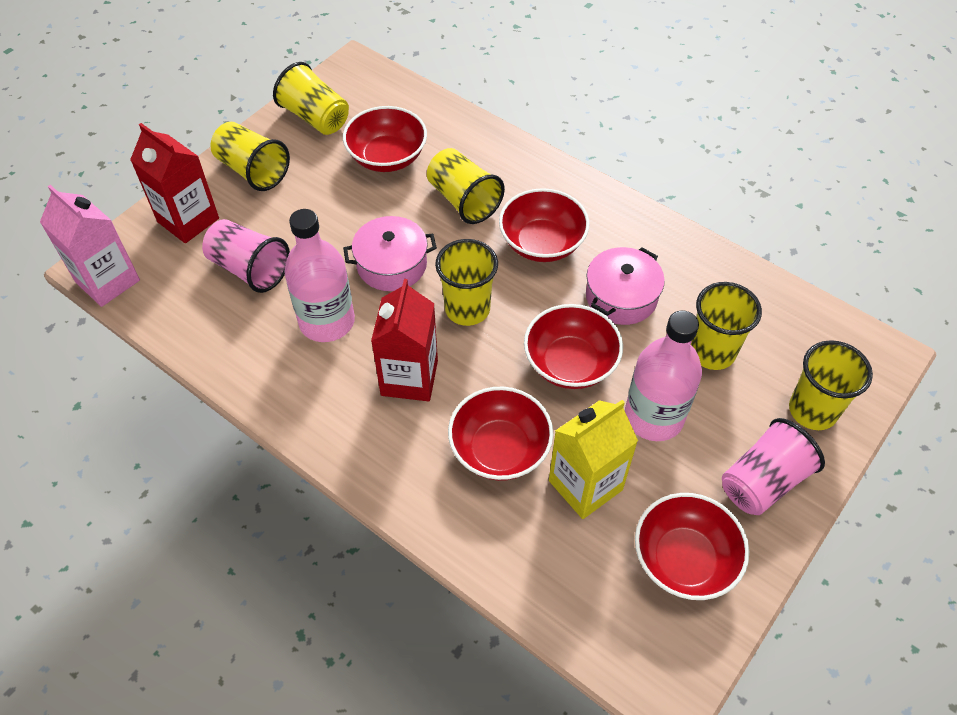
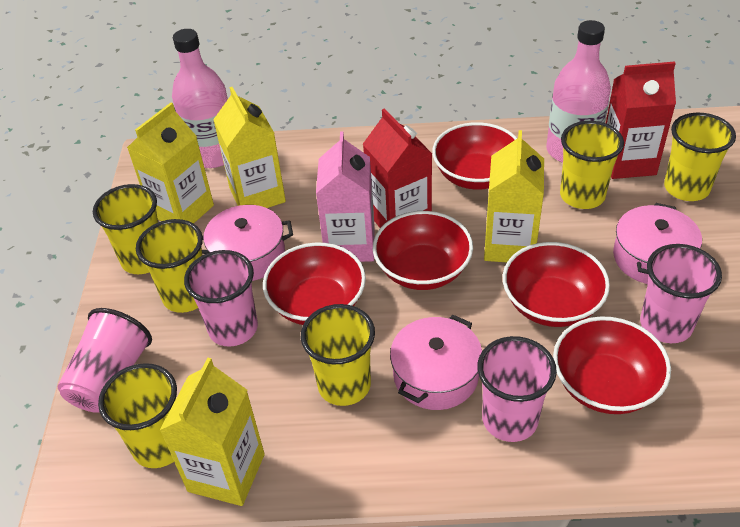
pink cup: 2 -> 4
pink pot: 2 -> 3
yellow carton: 1 -> 4

